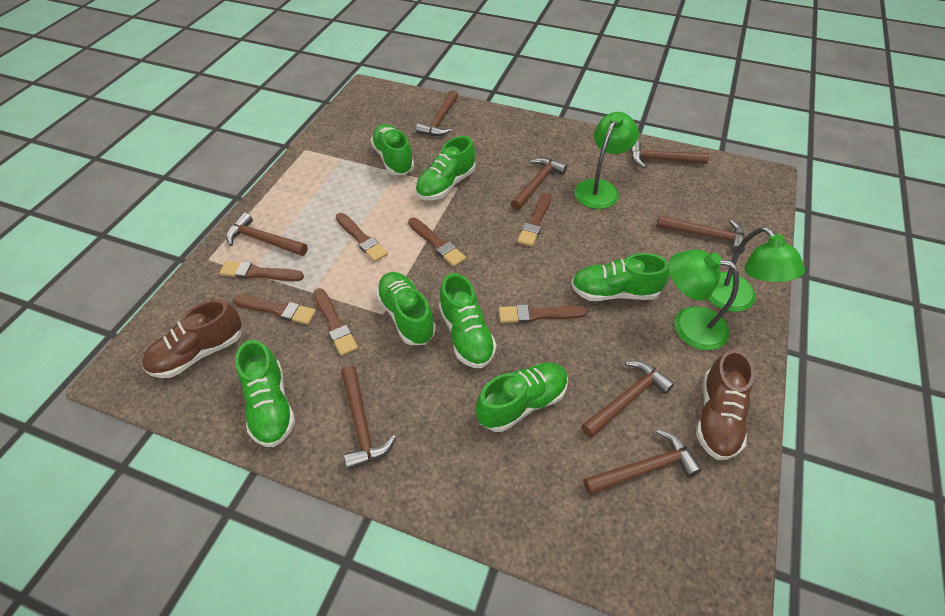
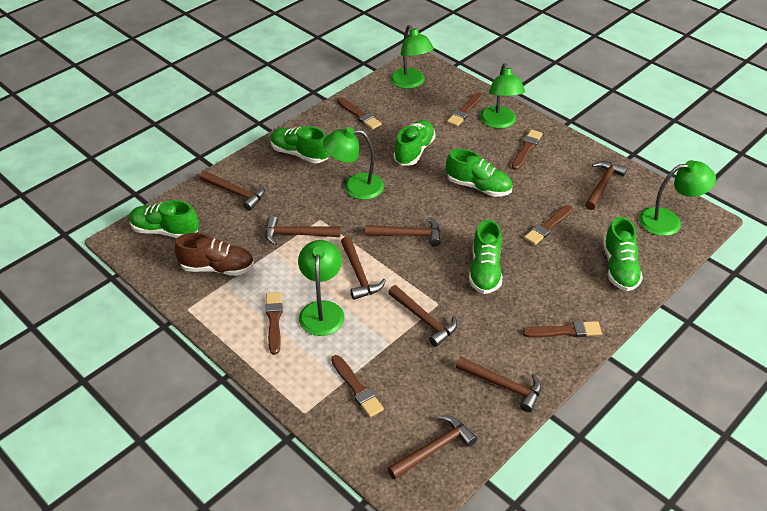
brown shoe: 2 -> 1
green lamp: 3 -> 5
green shoe: 7 -> 6

